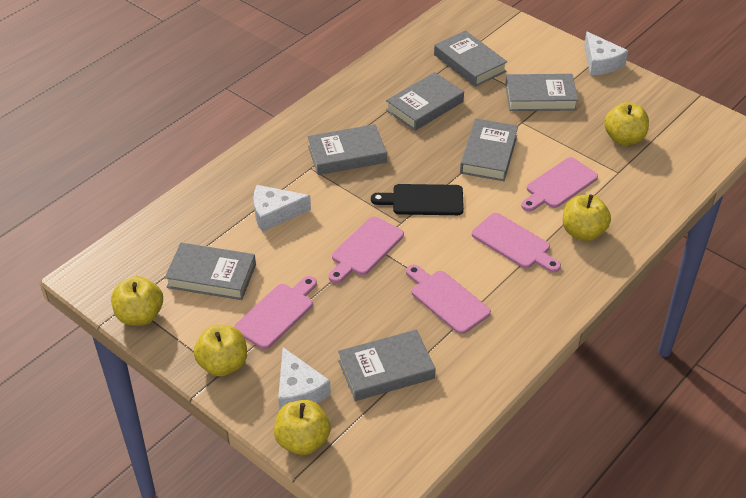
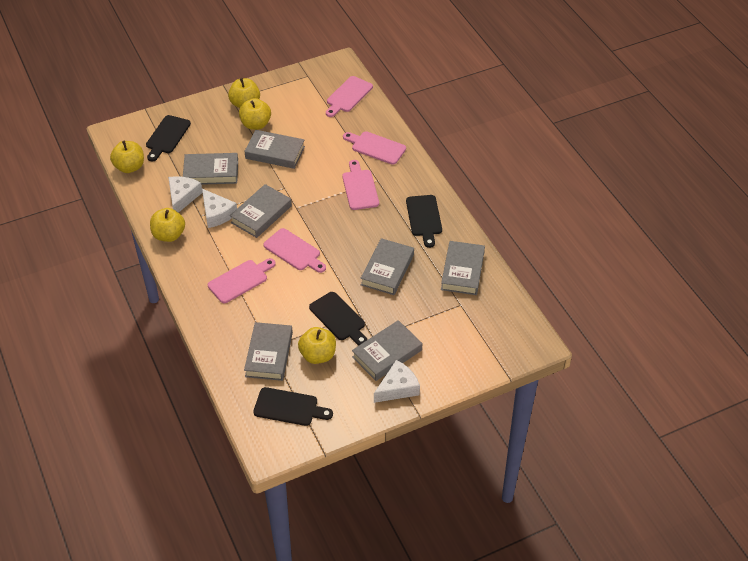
black cutting board: 1 -> 4

